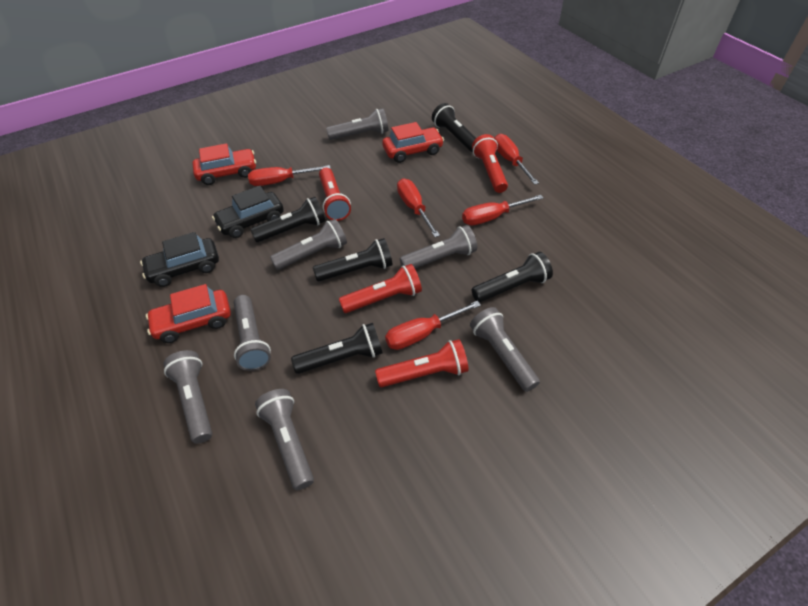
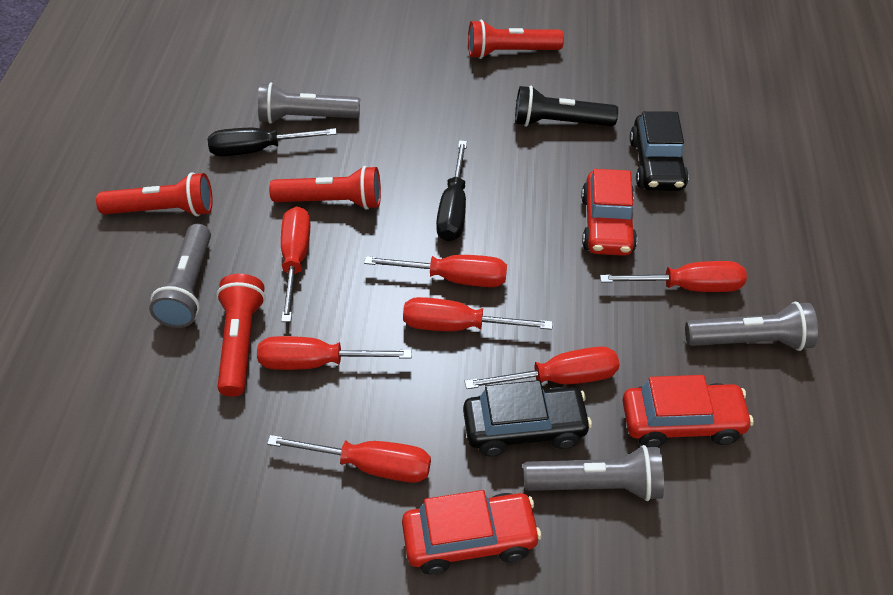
black flashlight: 5 -> 1
black screwdriver: 0 -> 2
grey flashlight: 7 -> 4
red screwdriver: 5 -> 7

